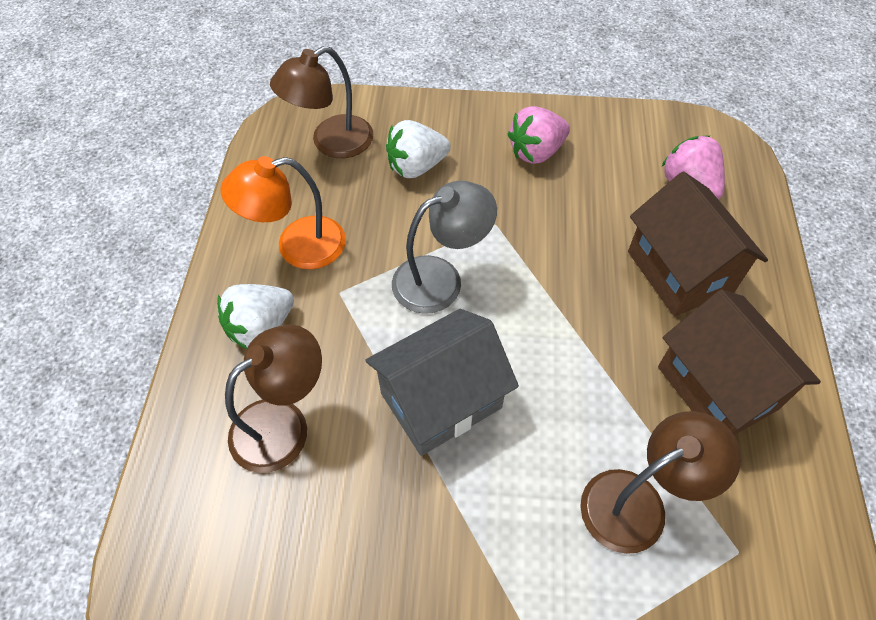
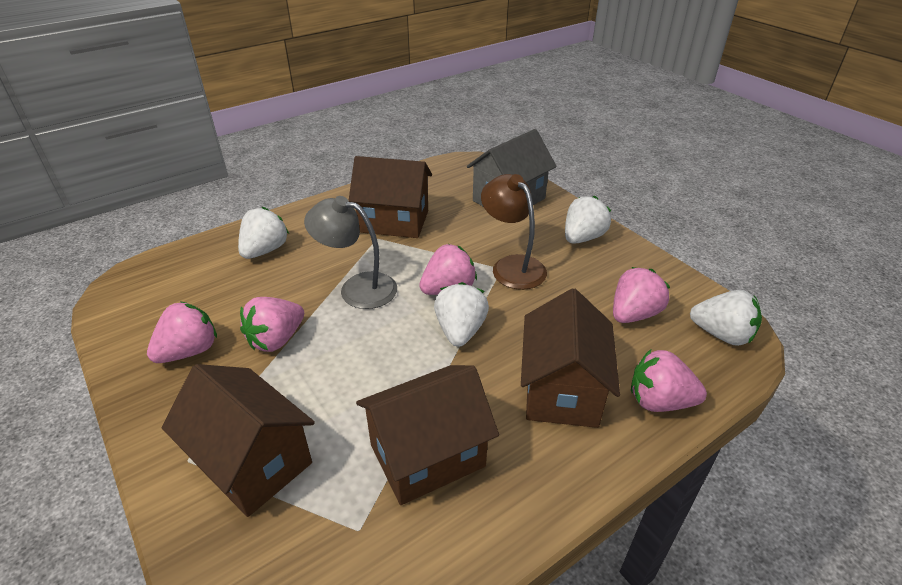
brown house: 2 -> 4
brown lamp: 3 -> 1
orange lamp: 1 -> 0
pink strawberry: 2 -> 5
white strawberry: 2 -> 4

